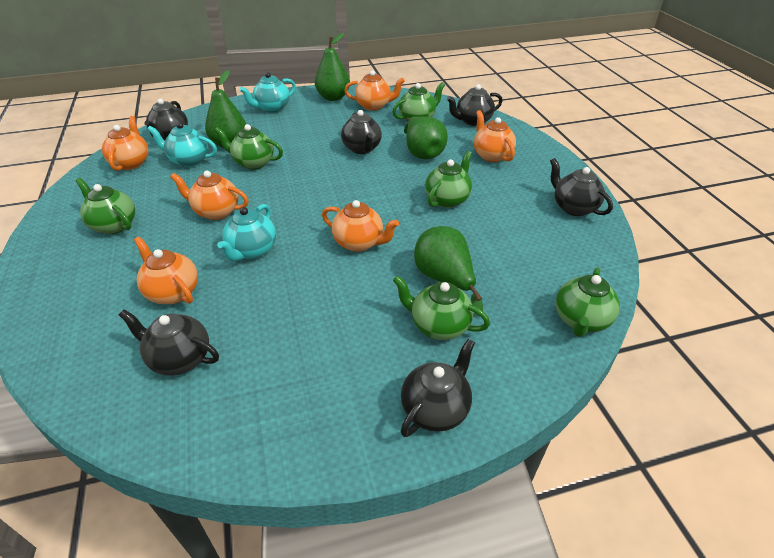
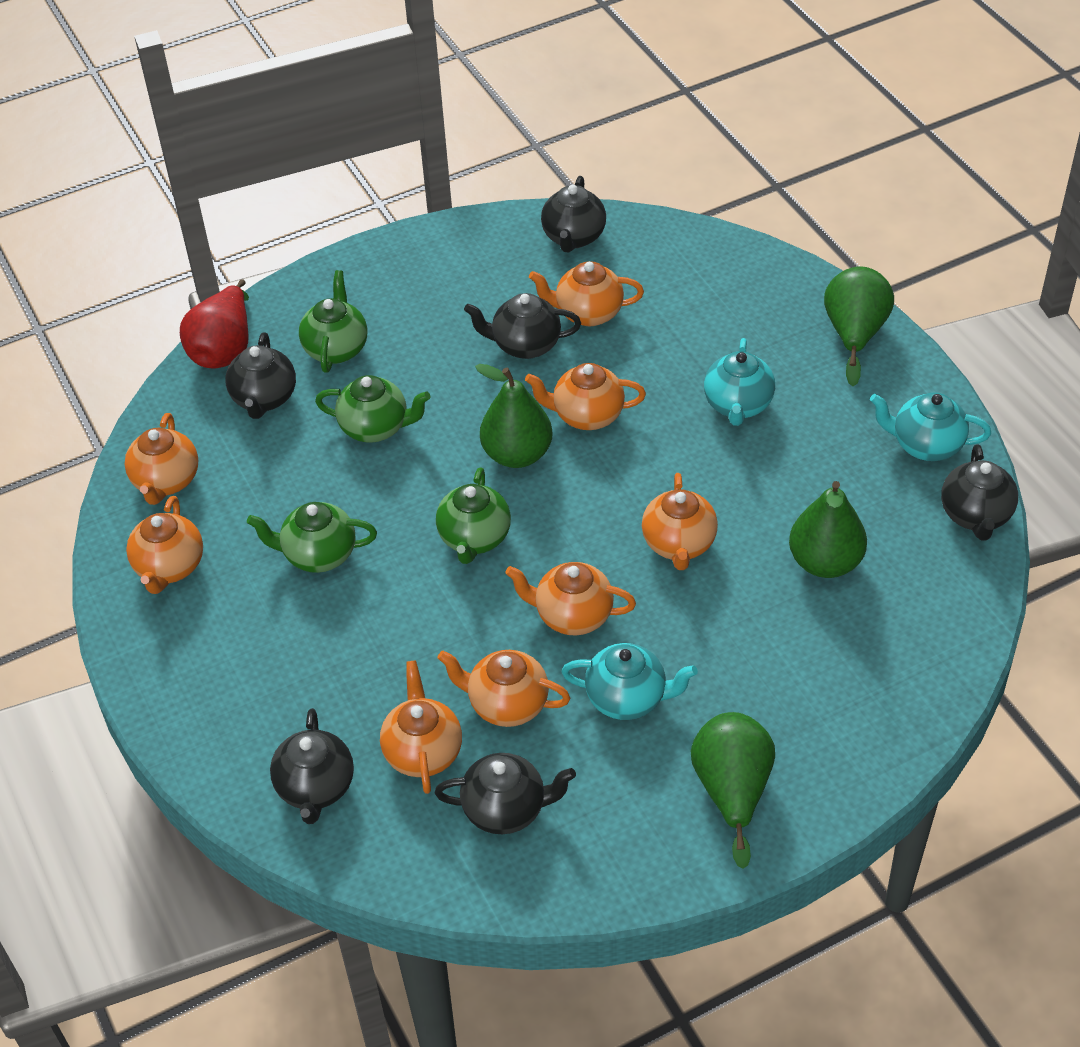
green teapot: 6 -> 4
orange teapot: 6 -> 8
red pear: 0 -> 1

